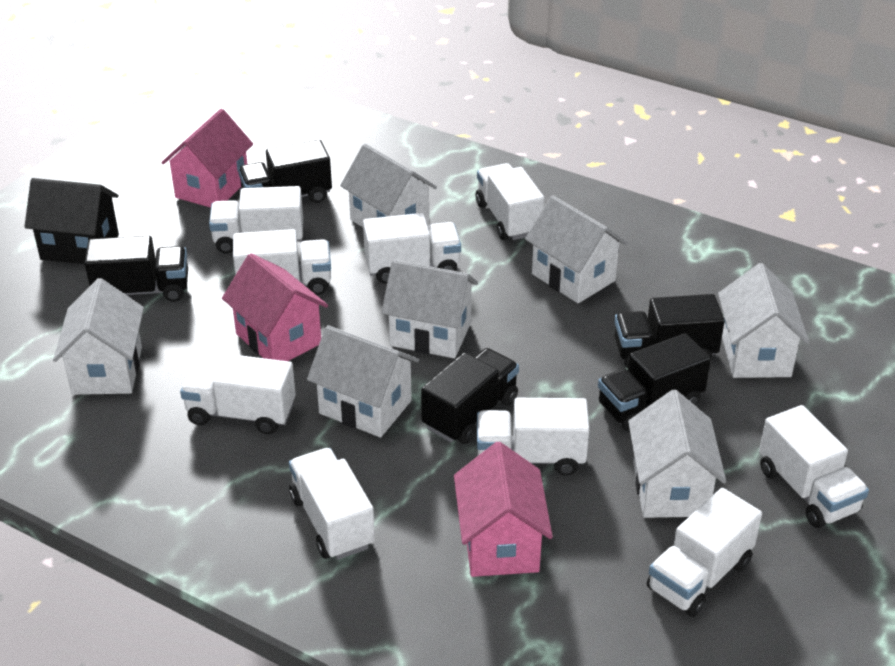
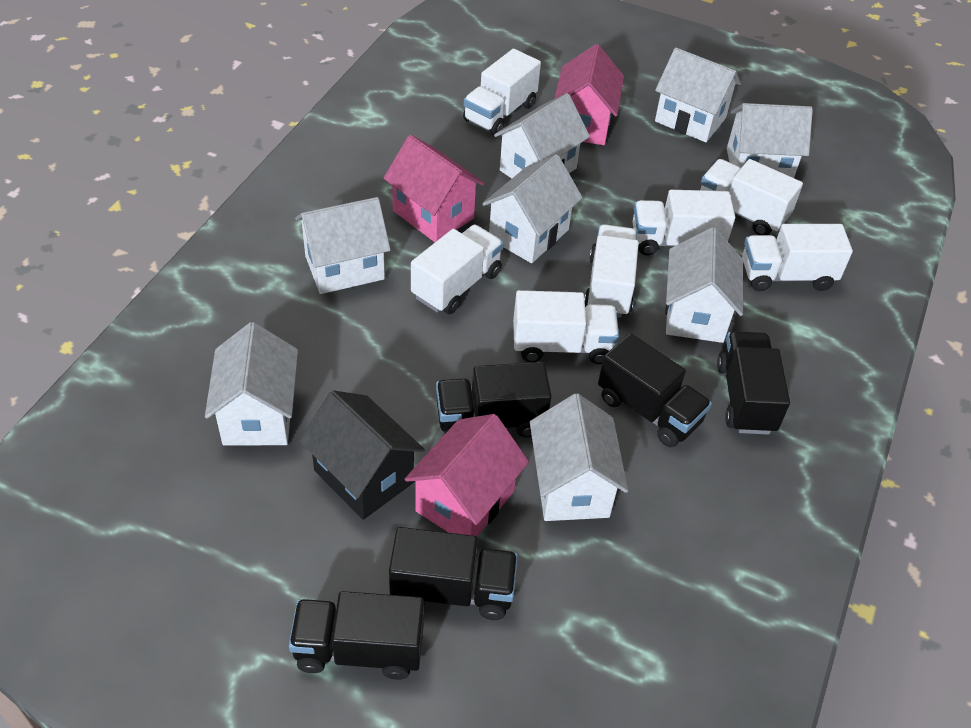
white house: 7 -> 8
white truck: 9 -> 7

